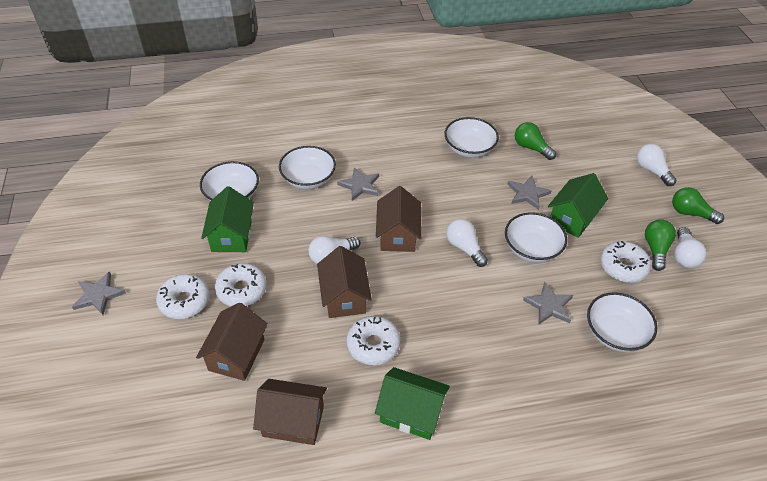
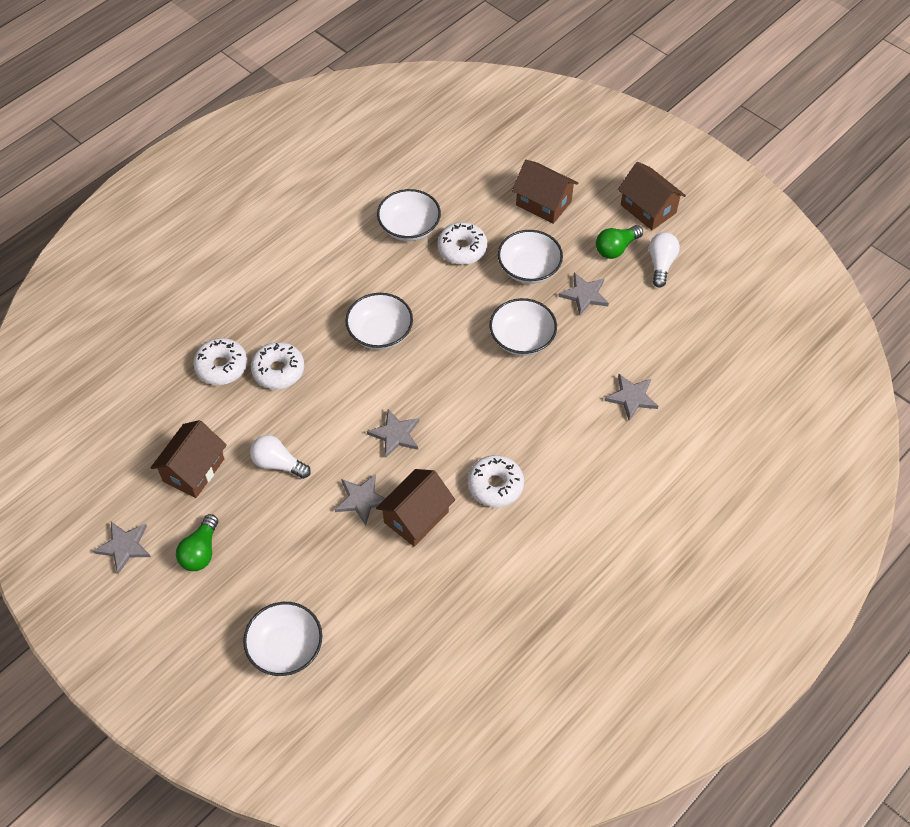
green house: 3 -> 0
green light bulb: 3 -> 2
grey star: 4 -> 5
white light bulb: 4 -> 2

